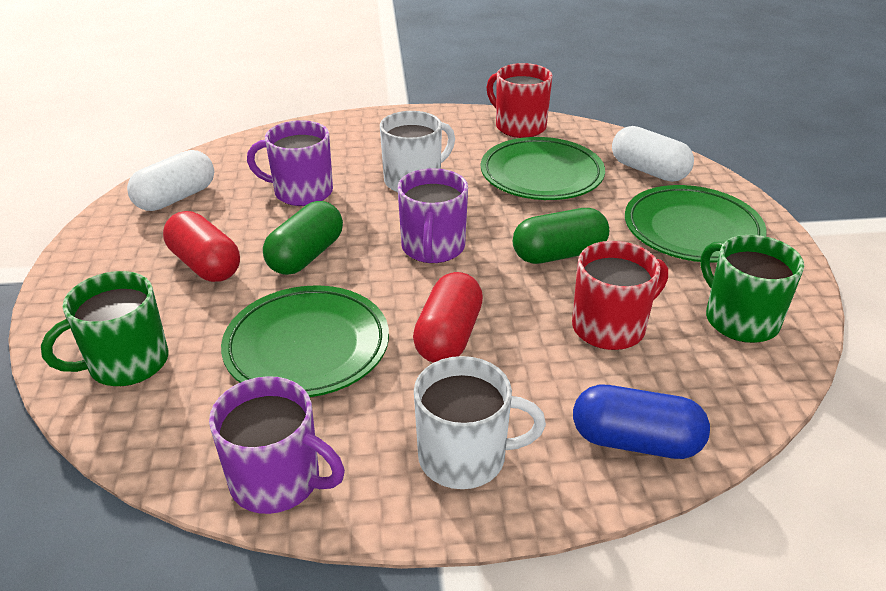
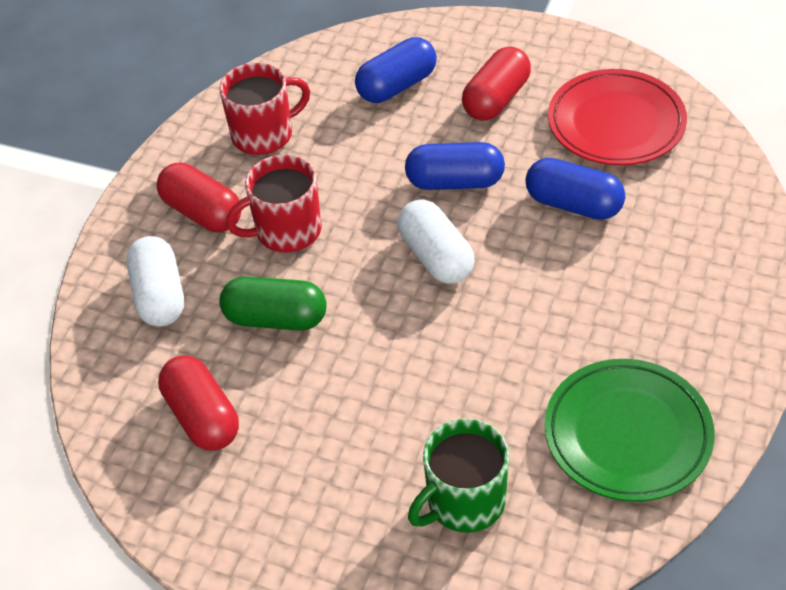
blue capsule: 1 -> 3
green capsule: 2 -> 1
green mug: 2 -> 1
green plate: 3 -> 1
purple mug: 3 -> 0
red capsule: 2 -> 3
red plate: 0 -> 1
white mug: 2 -> 0

